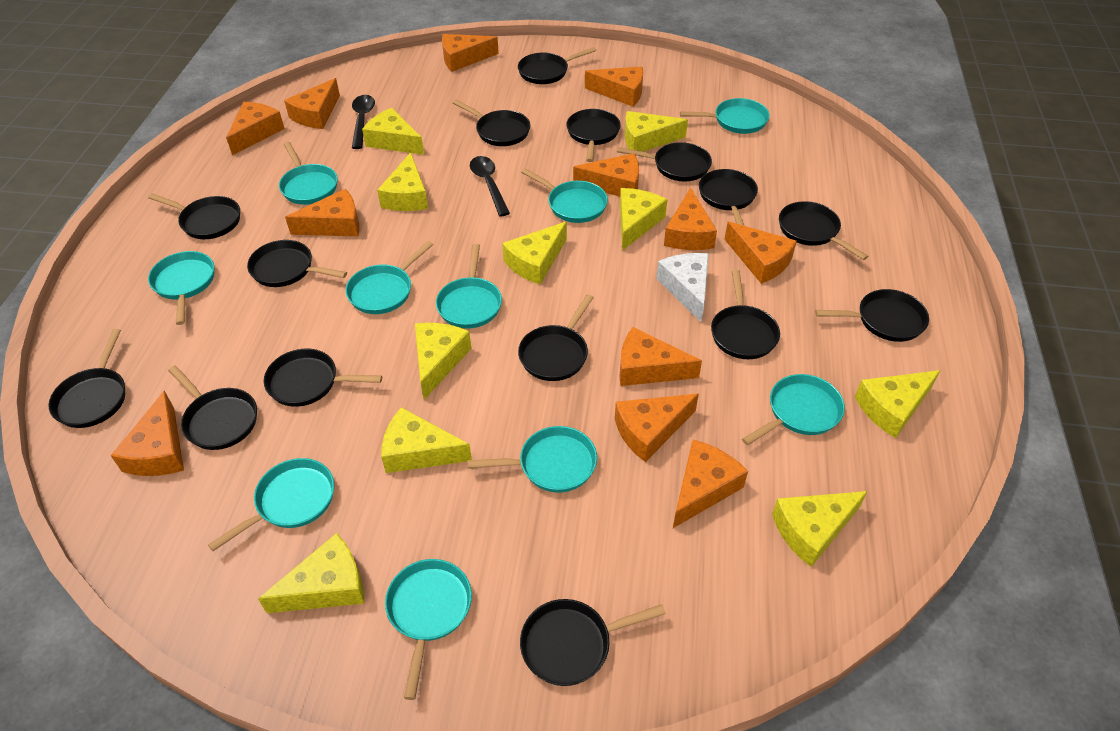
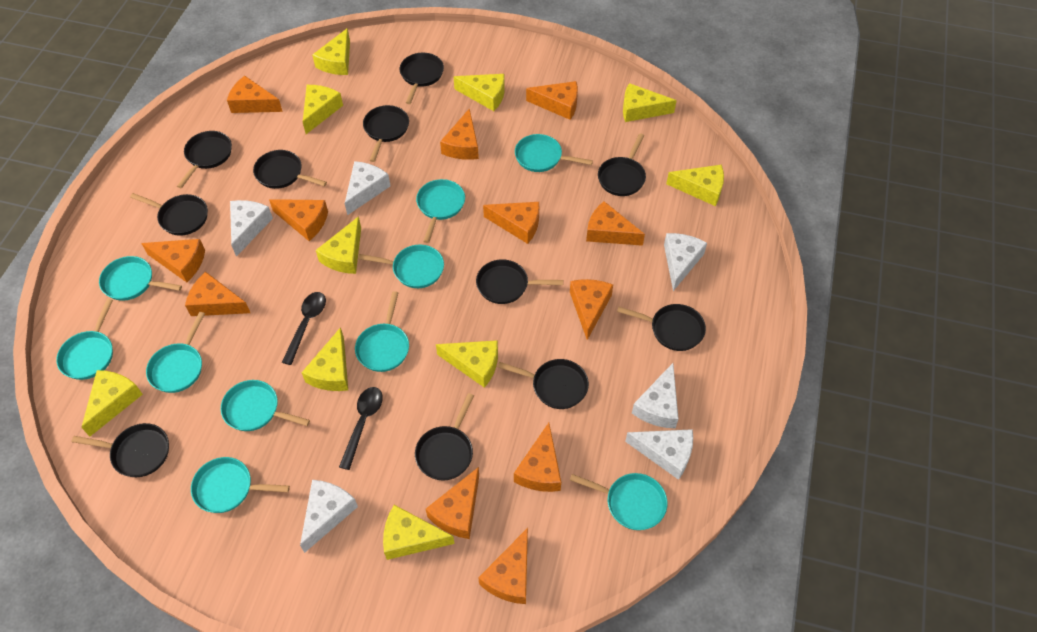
black pan: 15 -> 11
white cheese: 1 -> 6

